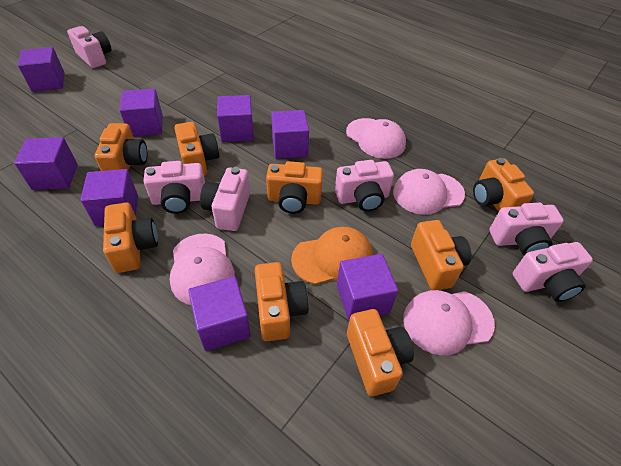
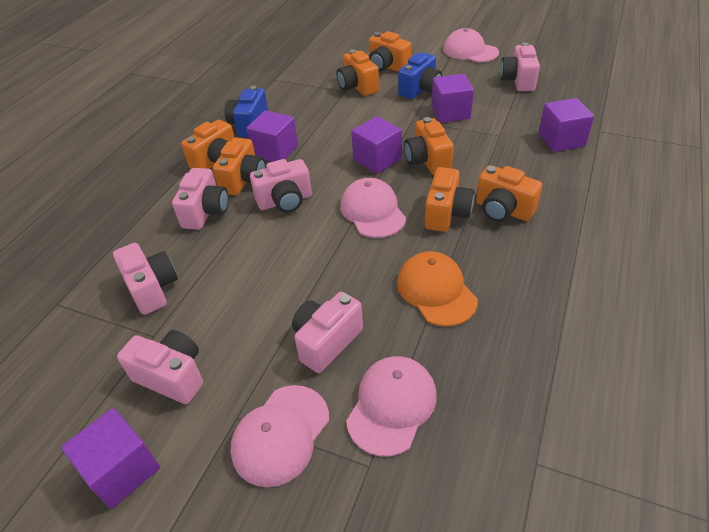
blue camera: 0 -> 2
orange camera: 8 -> 7
purple cube: 8 -> 5

